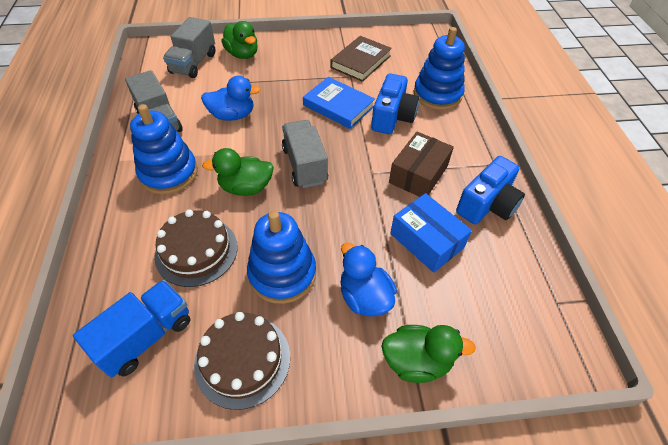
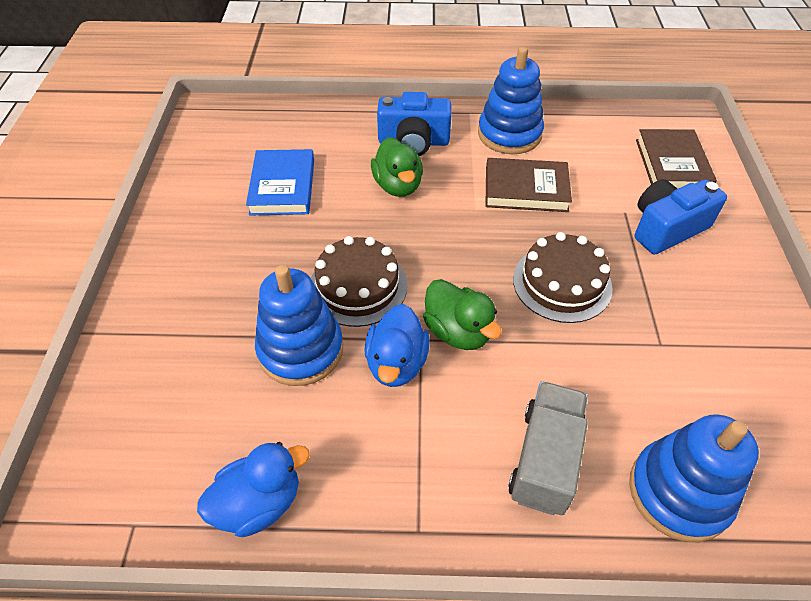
blue box: 1 -> 0
blue truck: 1 -> 0
brown book: 1 -> 2
brown box: 1 -> 0
green duck: 3 -> 2
grey truck: 3 -> 1

